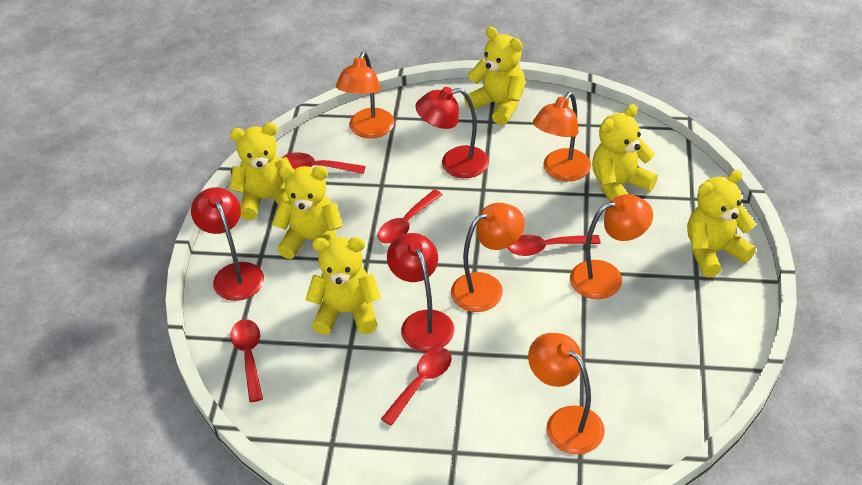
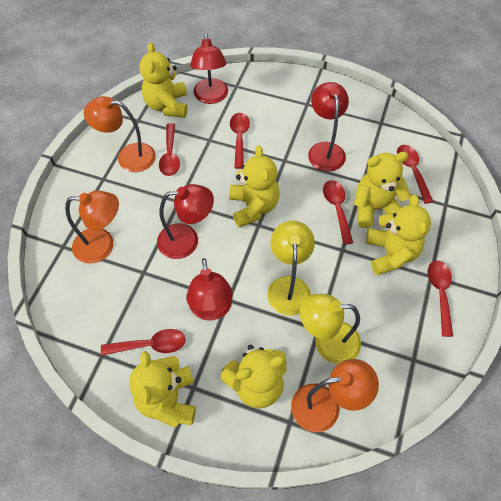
orange lamp: 5 -> 3
red lamp: 3 -> 4
red spoon: 5 -> 6
yellow lamp: 0 -> 2

